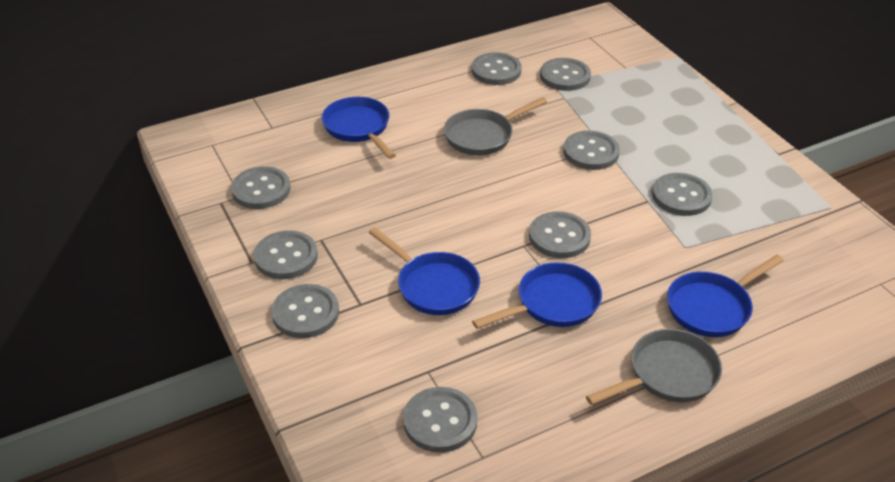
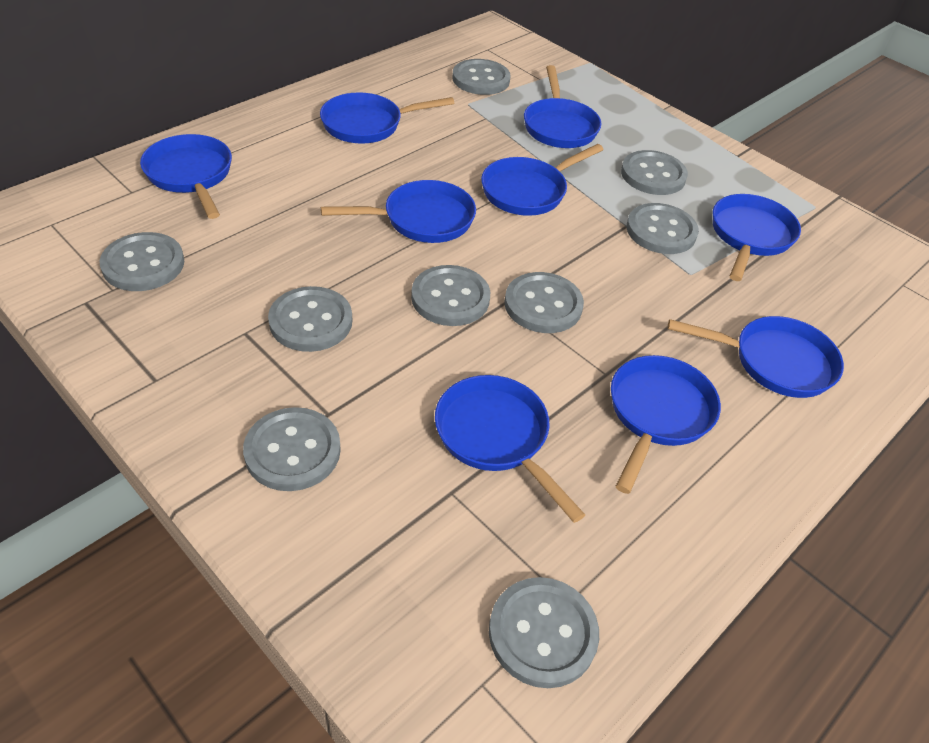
blue pan: 4 -> 9
grey pan: 2 -> 0

